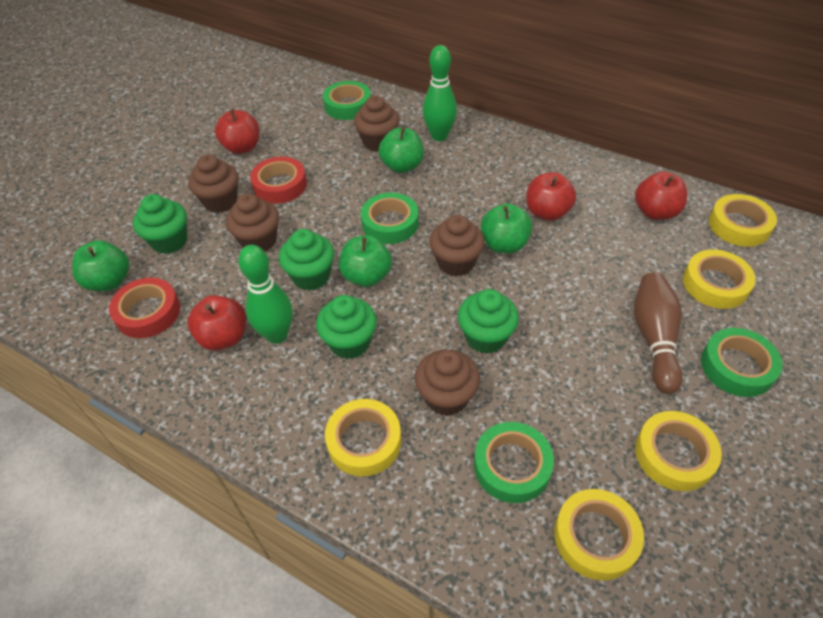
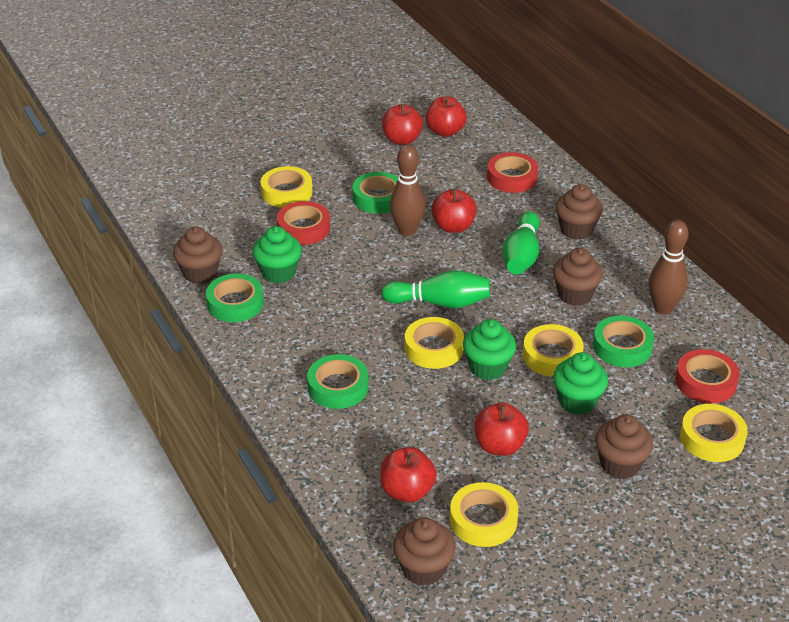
brown bowling pin: 1 -> 2
green apple: 4 -> 0
green cupcake: 4 -> 3
red apple: 4 -> 5
red tape: 2 -> 3

